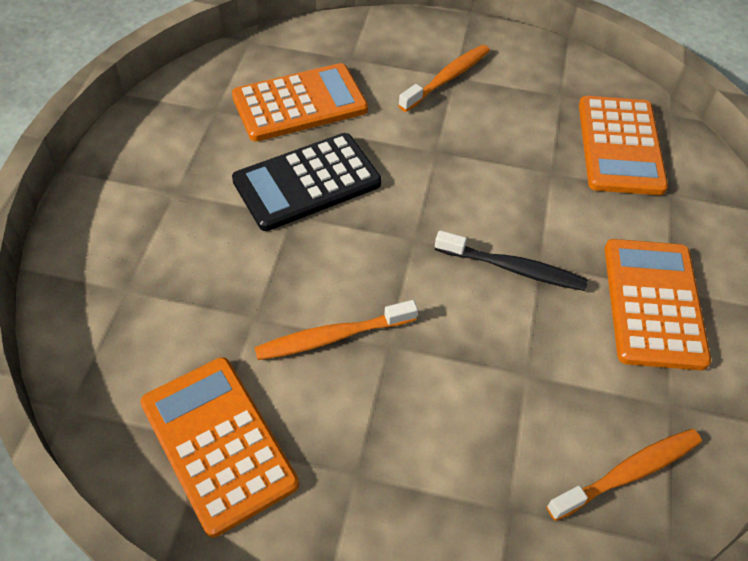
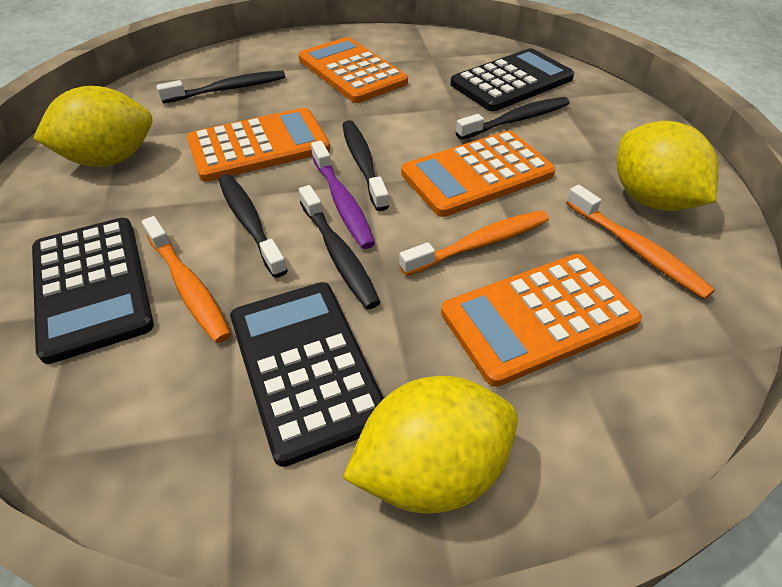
black calculator: 1 -> 3
black toothbrush: 1 -> 5
purple toothbrush: 0 -> 1
yellow lemon: 0 -> 3

